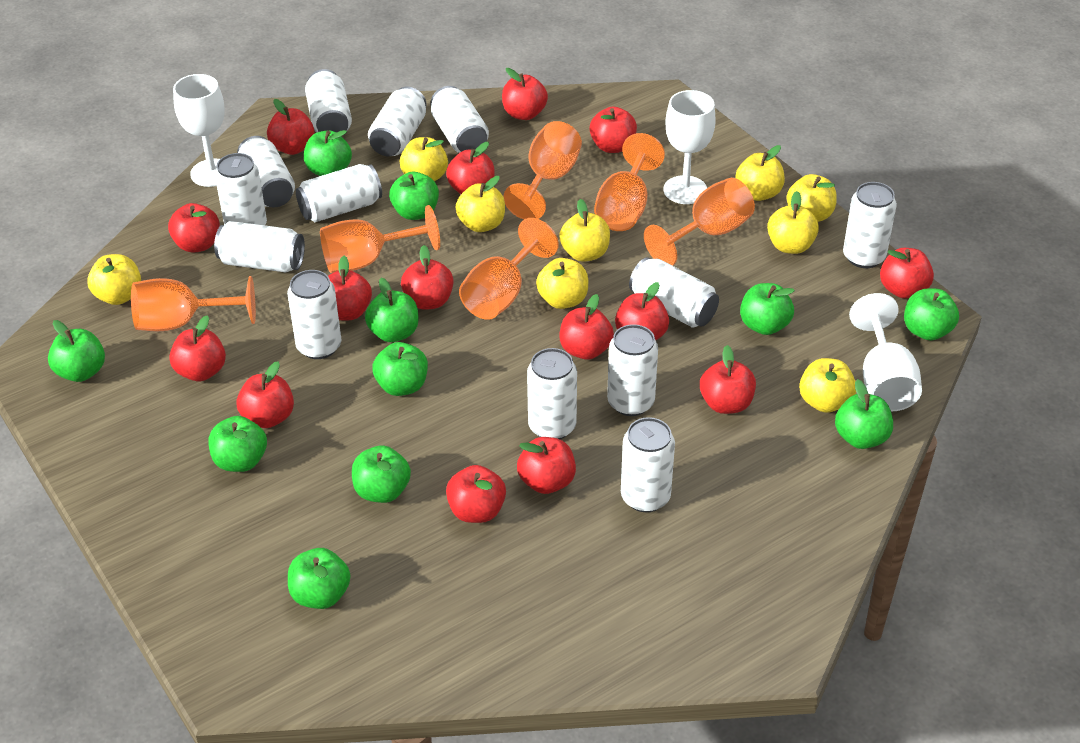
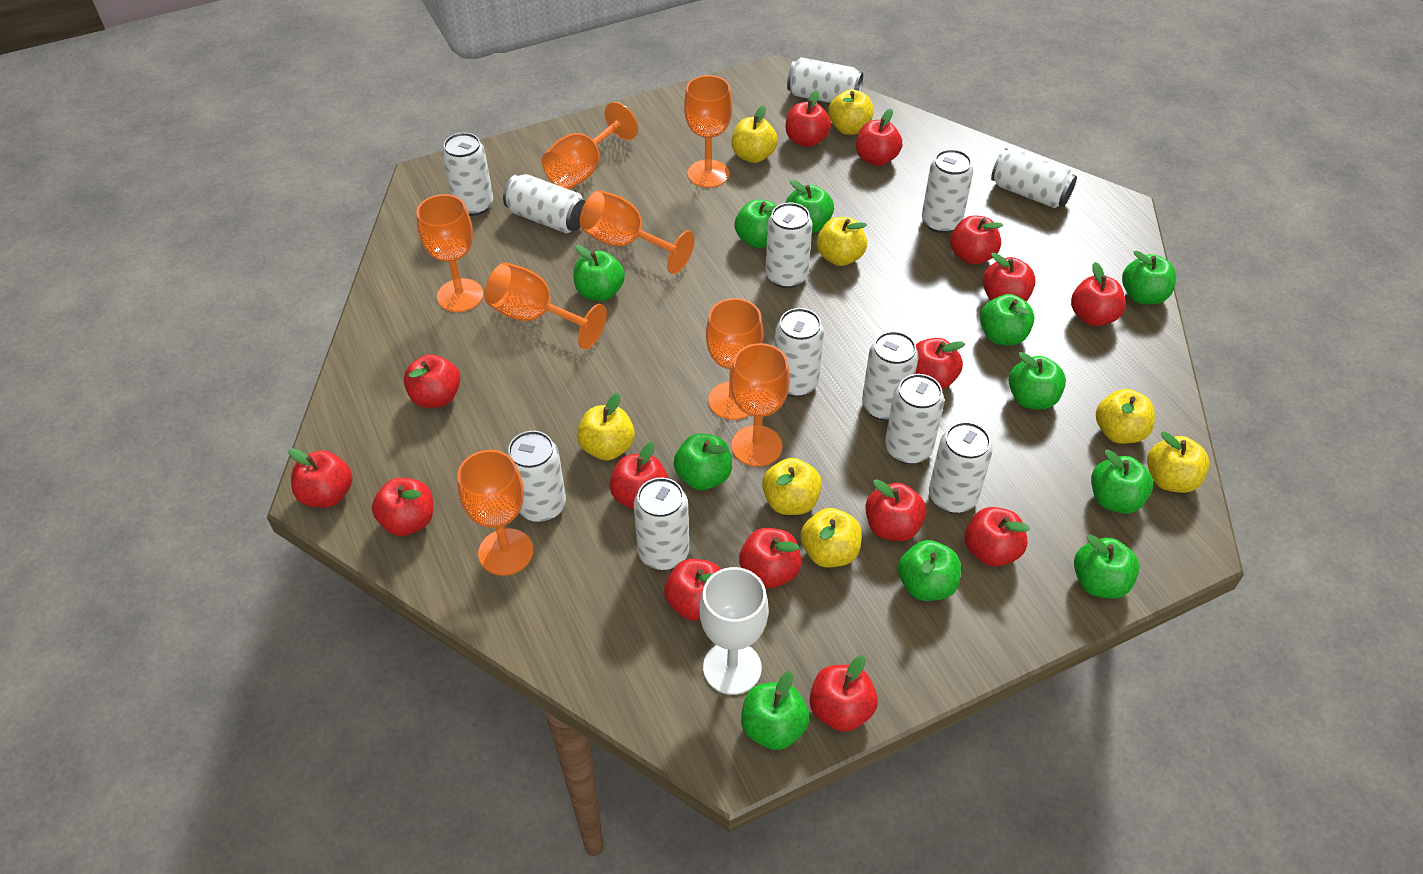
orange goblet: 6 -> 8
white can: 13 -> 12
white goblet: 3 -> 1
yellow apple: 9 -> 8

